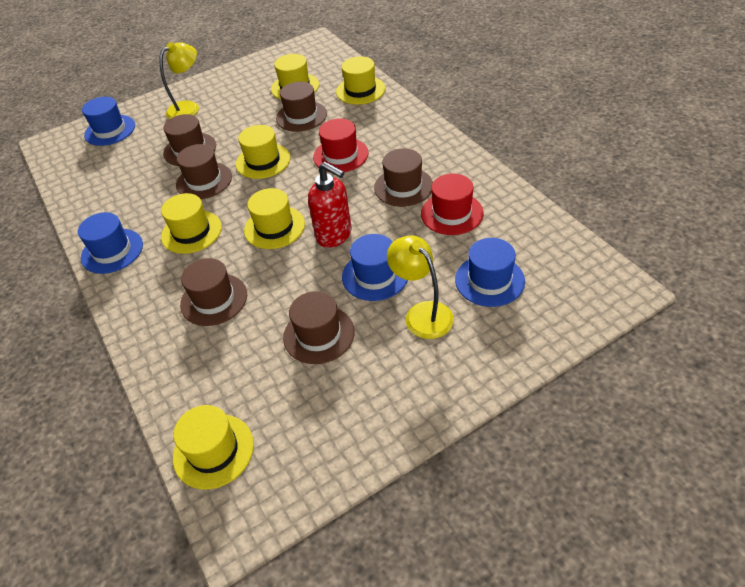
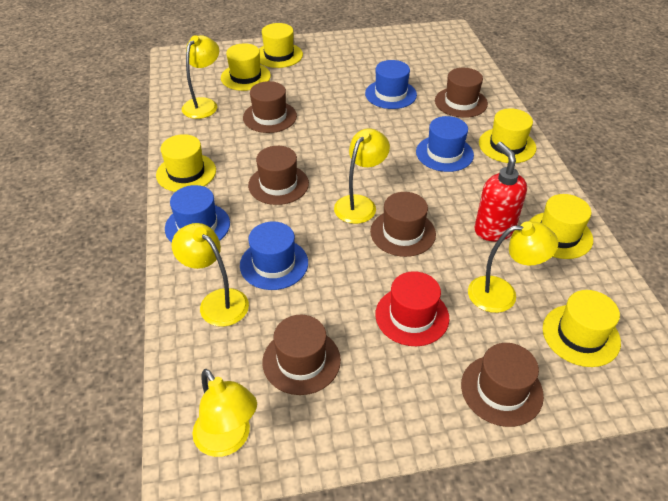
red hat: 2 -> 1
yellow lamp: 2 -> 5

